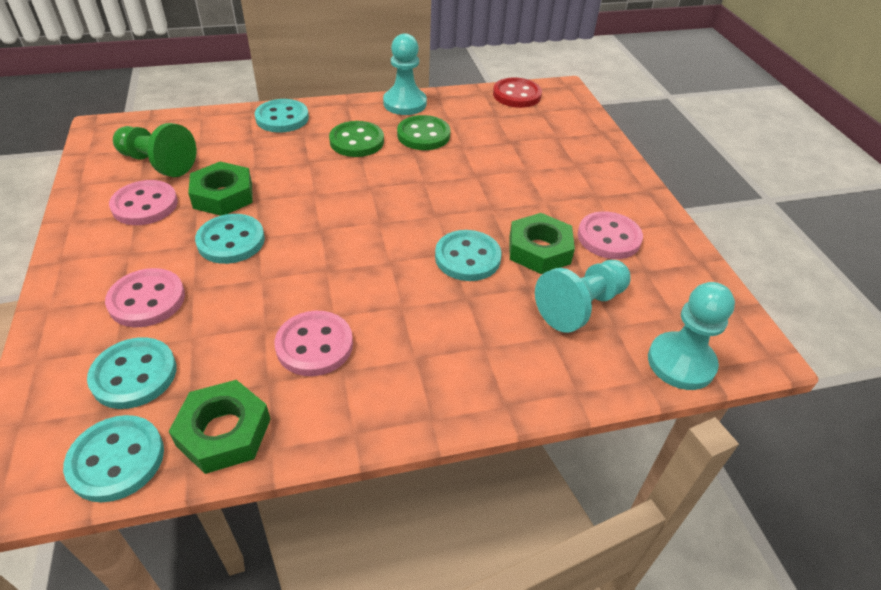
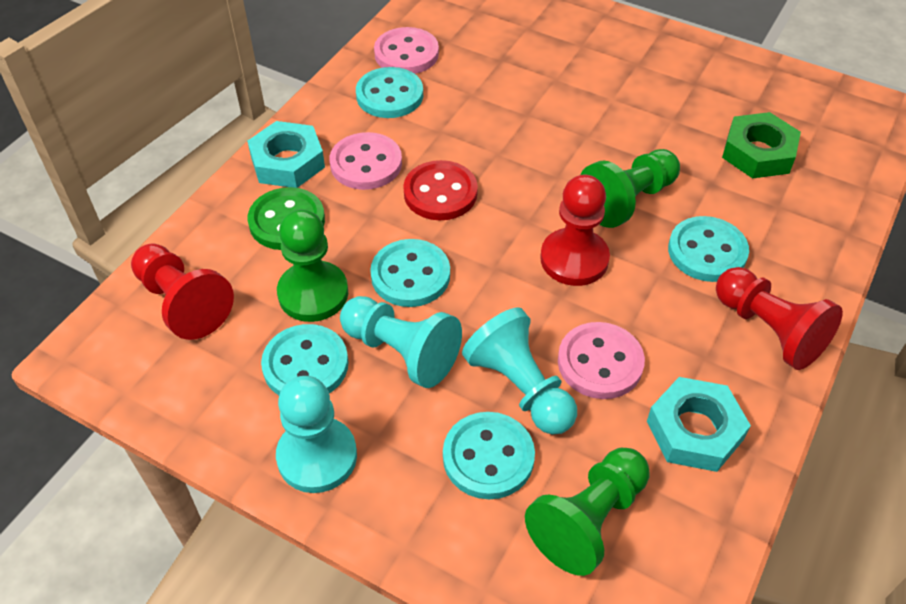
green button: 2 -> 1
green nut: 3 -> 1
green pawn: 1 -> 3
pink button: 4 -> 3
red pawn: 0 -> 3
turquoise nut: 0 -> 2

